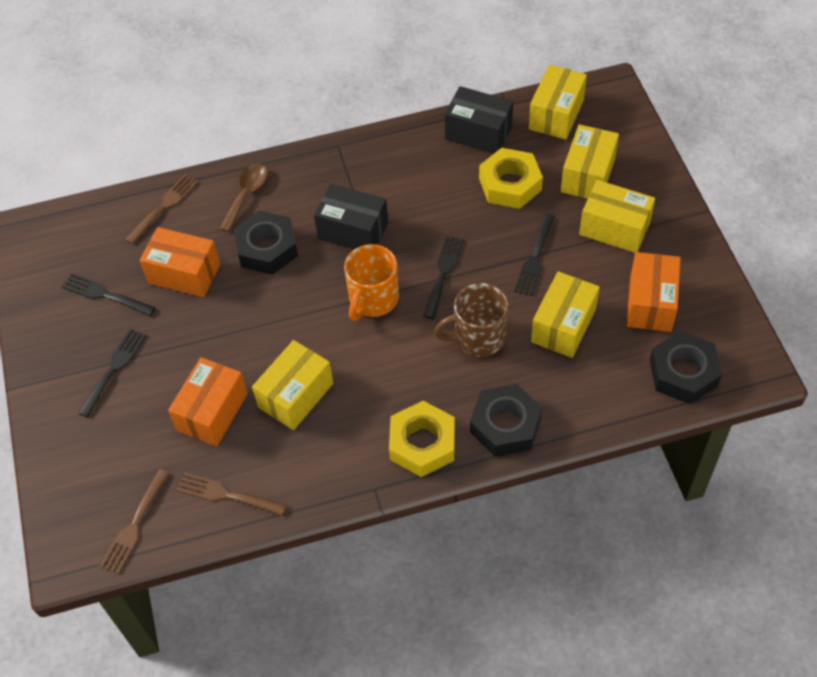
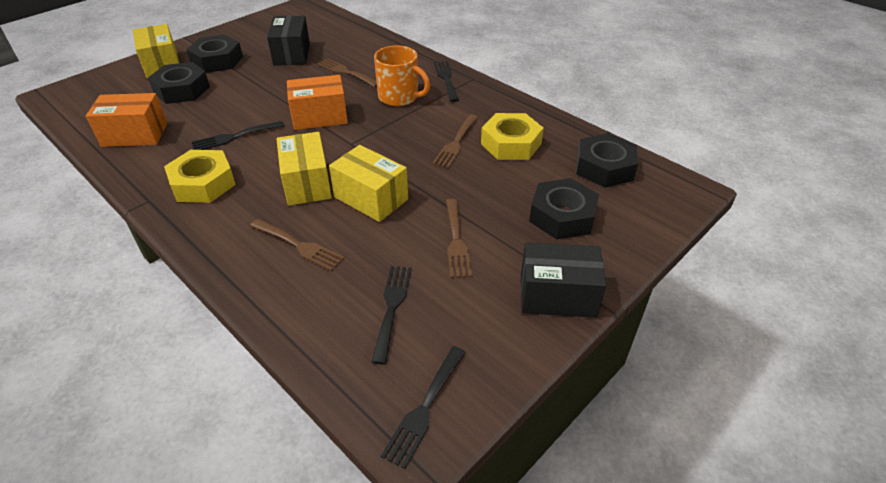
black nut: 3 -> 4
brown fork: 3 -> 4
brown mug: 1 -> 0
brown spoon: 1 -> 0
orange box: 3 -> 2
yellow box: 5 -> 3

